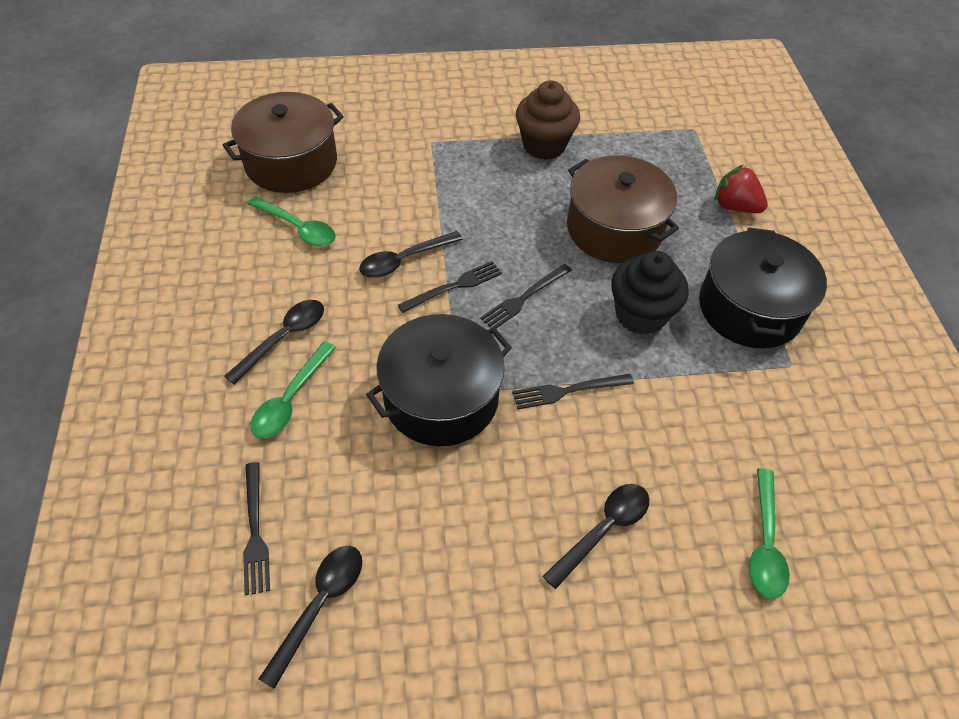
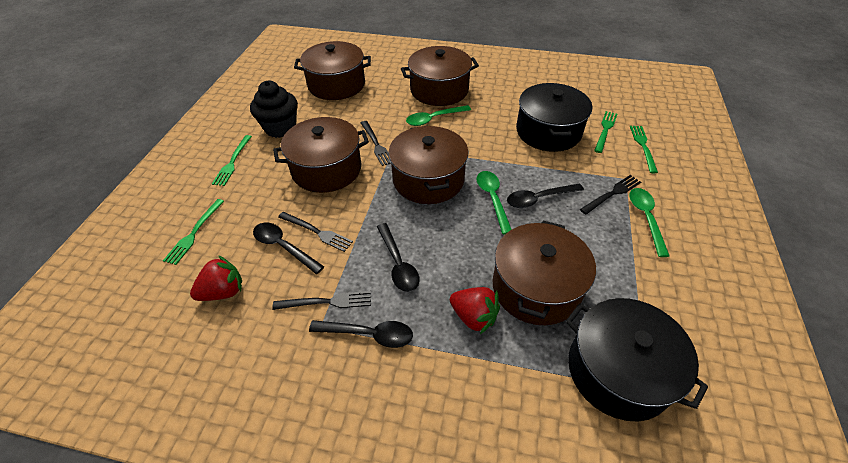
brown cupcake: 1 -> 0
brown pot: 2 -> 5
green fork: 0 -> 4
red strawberry: 1 -> 2

